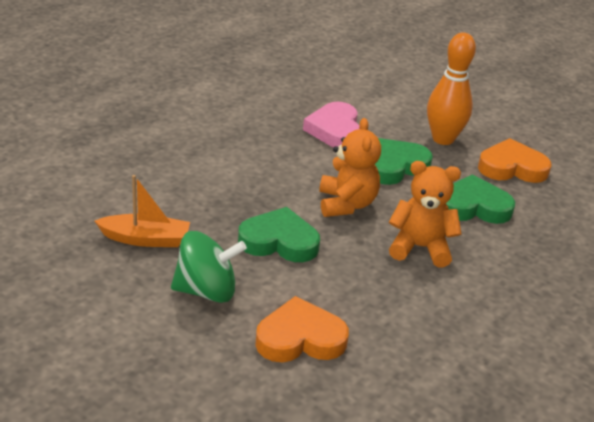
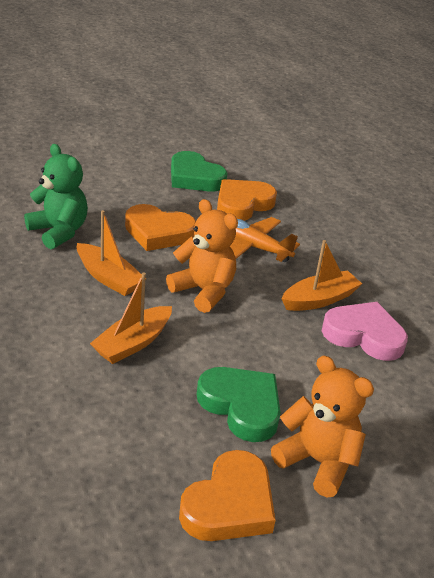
green heart: 3 -> 2
green spinning top: 1 -> 0
green teddy bear: 0 -> 1
orange boat: 1 -> 3
orange bowling pin: 1 -> 0
orange heart: 2 -> 3
orange plane: 0 -> 1

